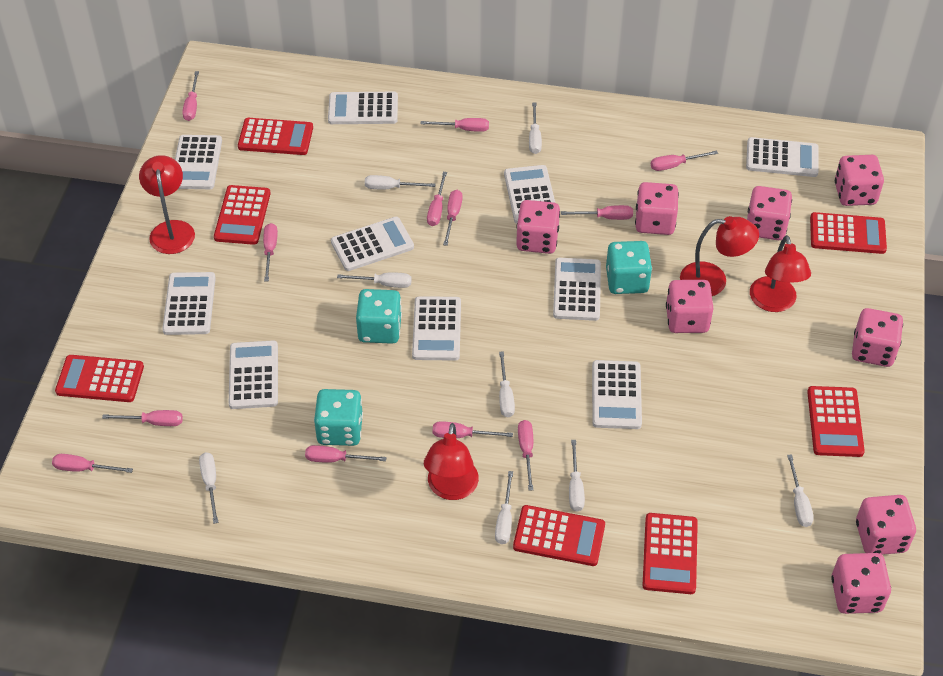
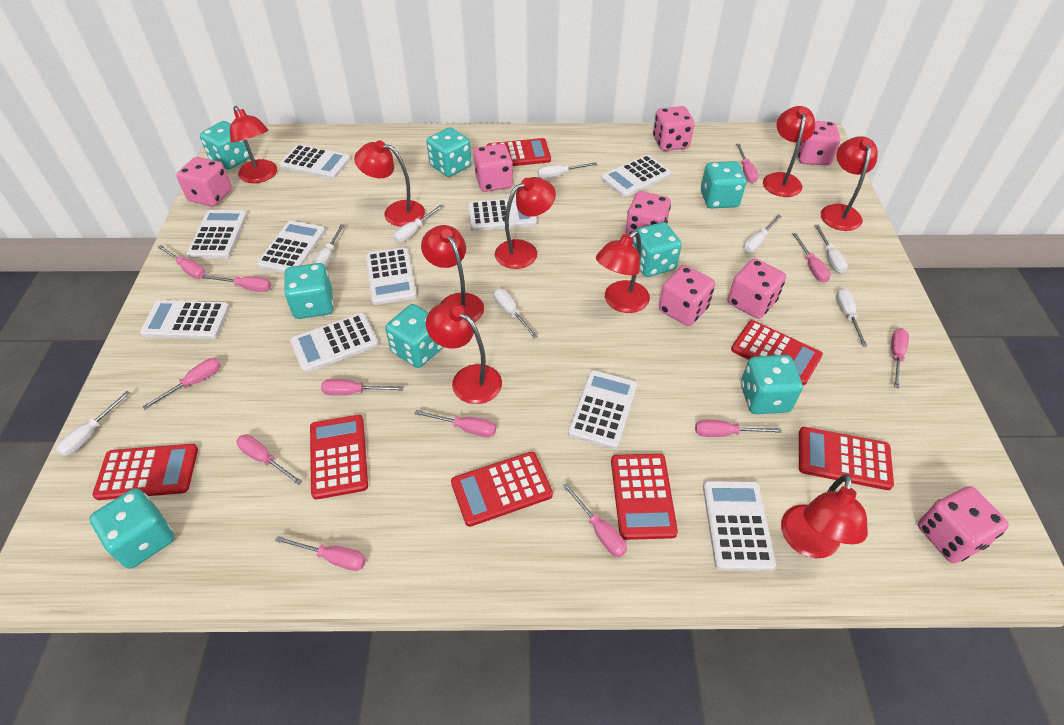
red lamp: 4 -> 9
turquoise dice: 3 -> 8

